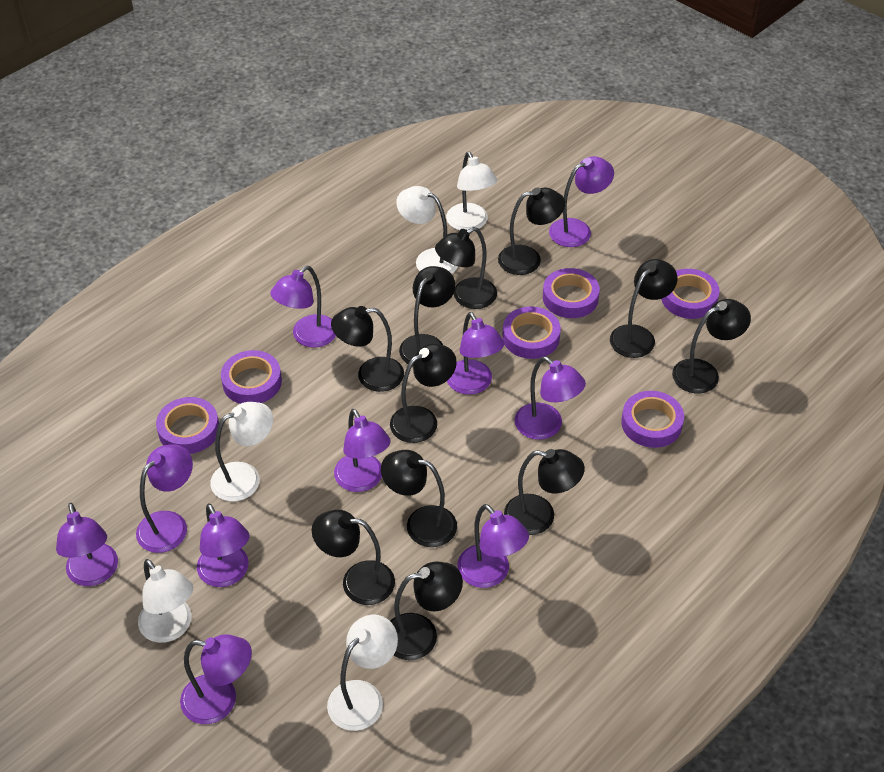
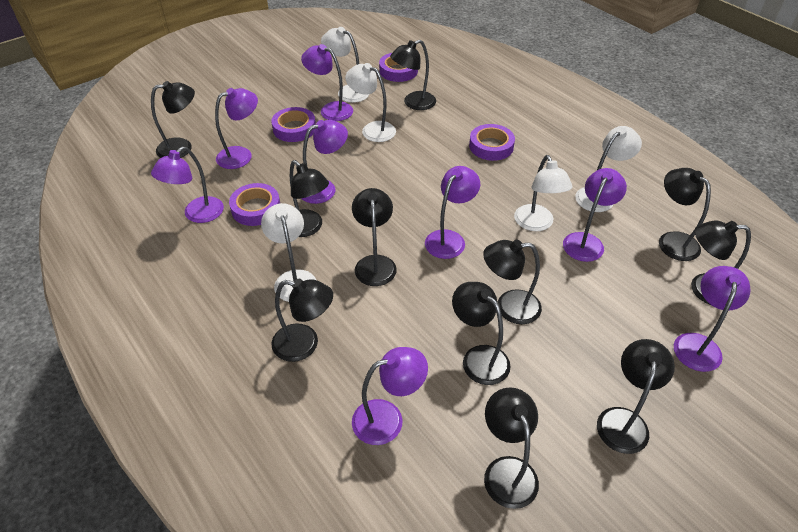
purple lamp: 10 -> 8
purple tape: 6 -> 4

